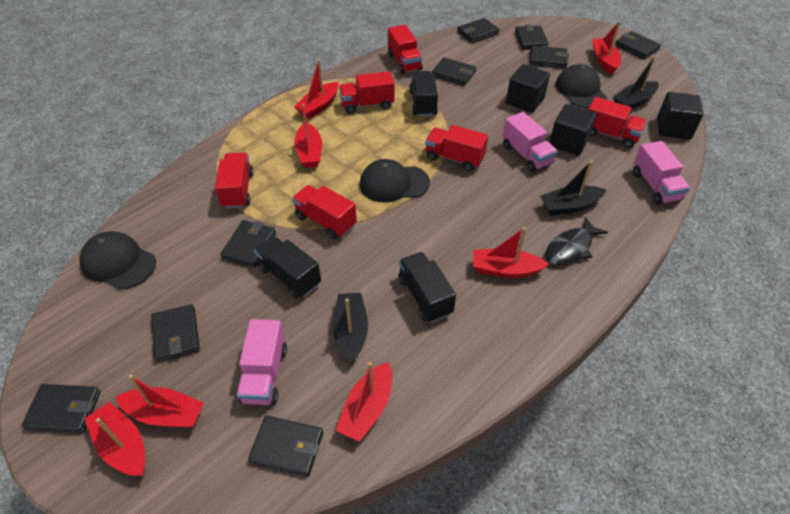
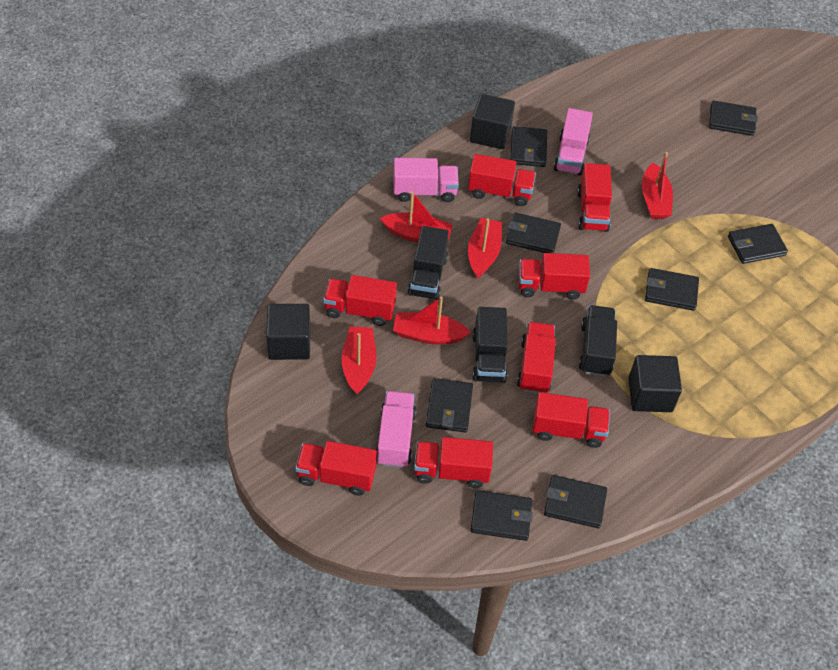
black boat: 3 -> 0
black cap: 3 -> 0
black fish: 1 -> 0
black wallet: 9 -> 8
red boat: 7 -> 5
red truck: 6 -> 8

